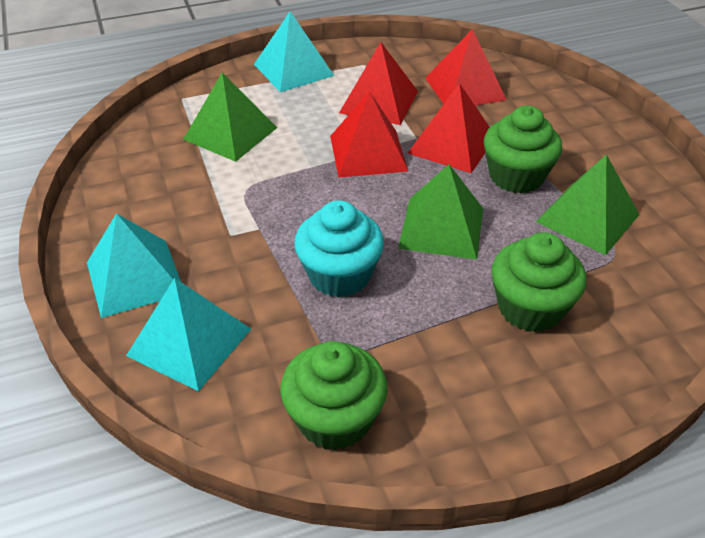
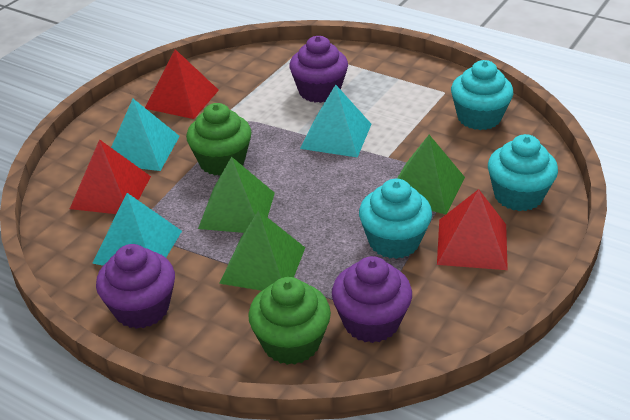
green cupcake: 3 -> 2
purple cupcake: 0 -> 3
red pyramid: 4 -> 3
turquoise cupcake: 1 -> 3

